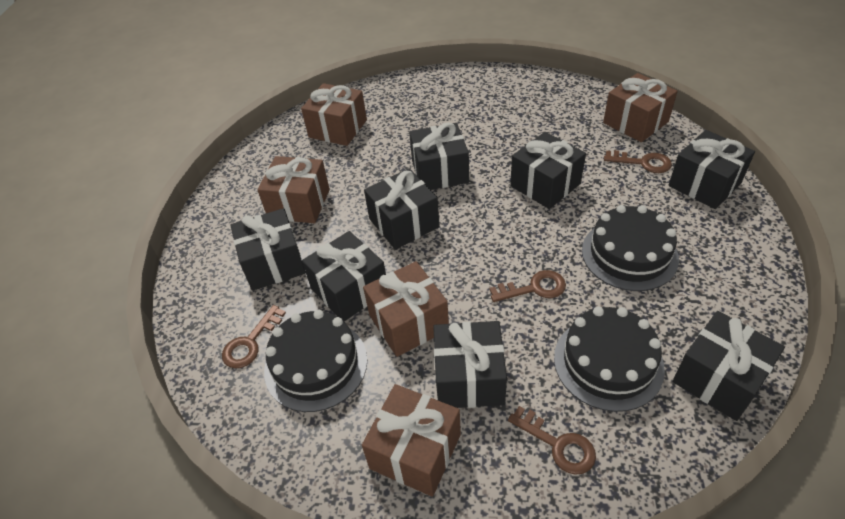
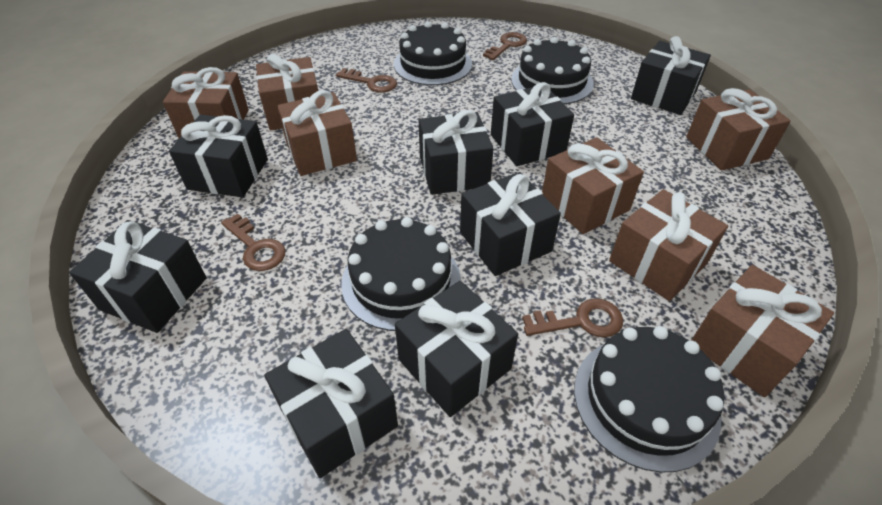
black cake: 3 -> 4
brown gift: 5 -> 7

